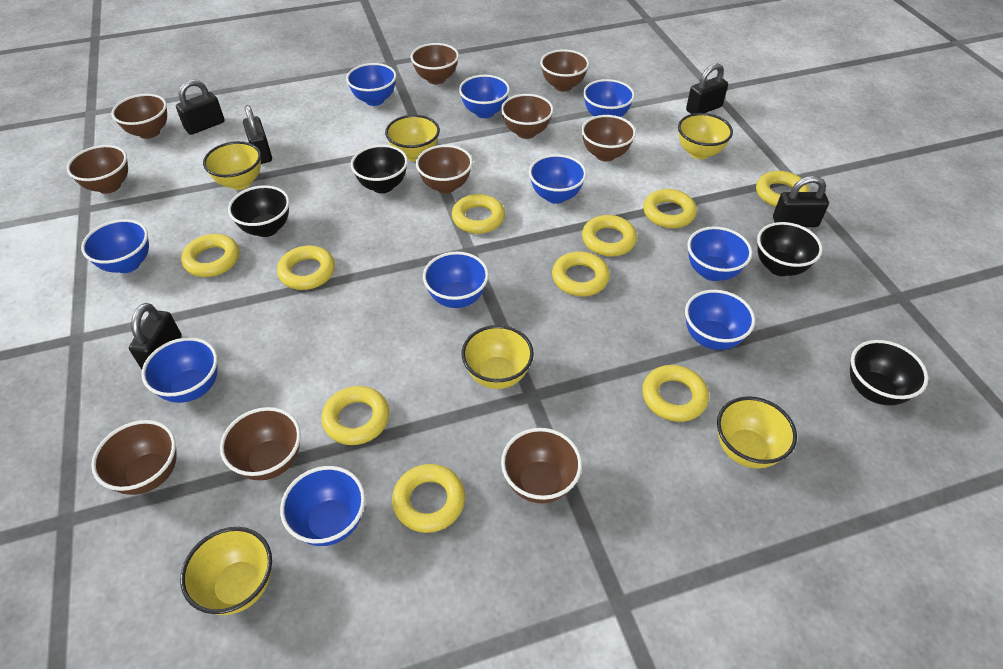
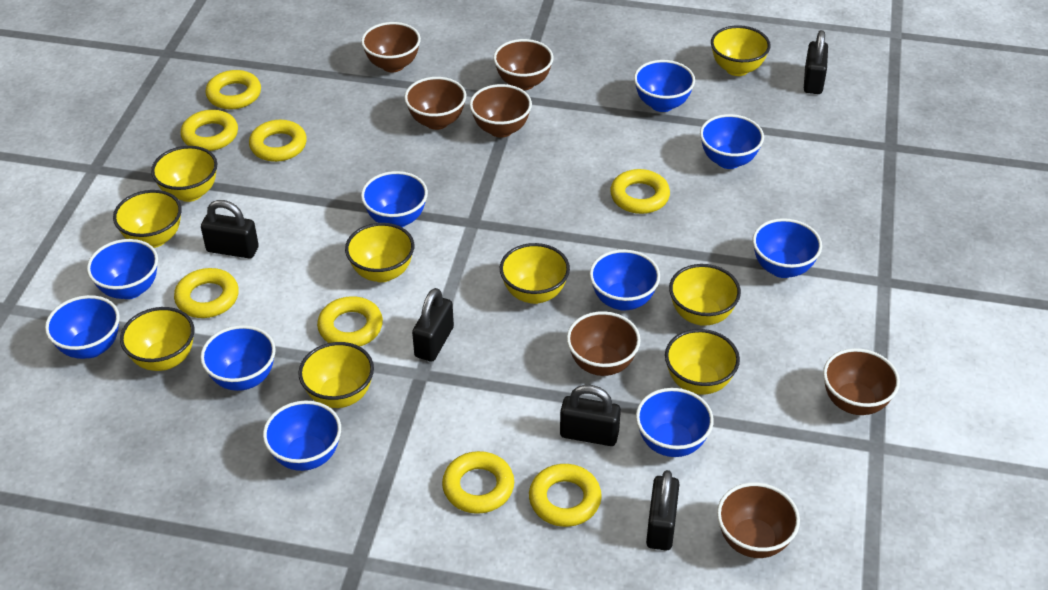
black bowl: 4 -> 0
brown bowl: 10 -> 7
yellow bowl: 6 -> 9
yellow ring: 10 -> 8

